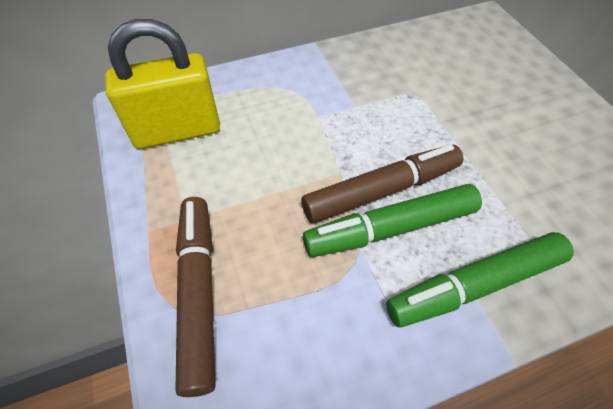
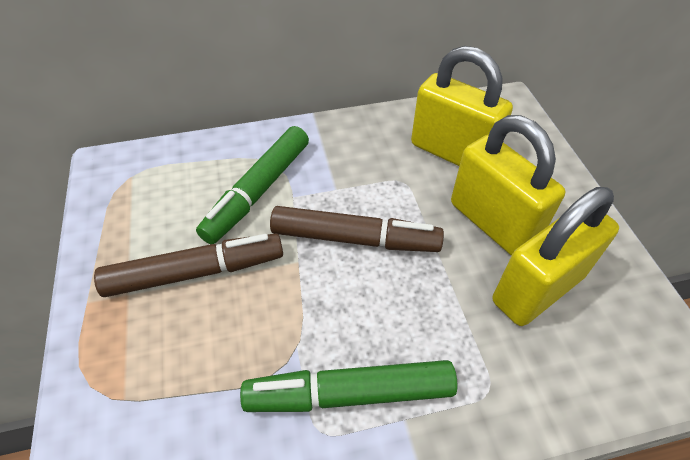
yellow padlock: 1 -> 3

